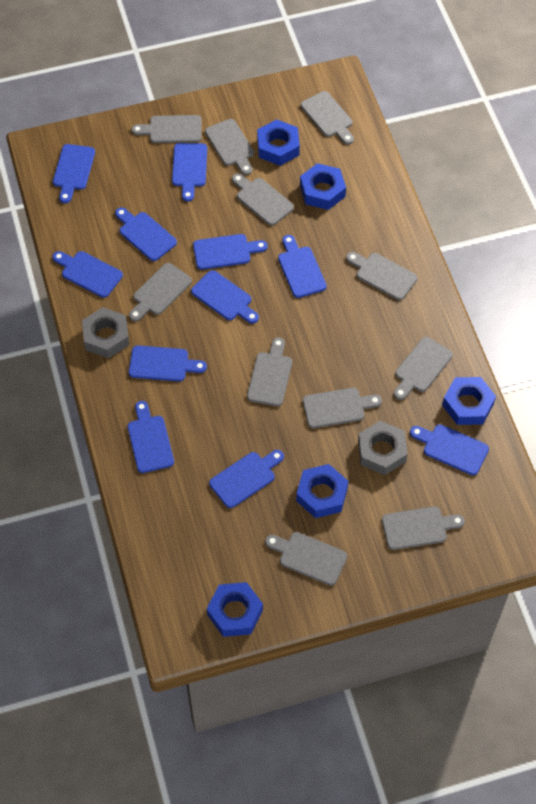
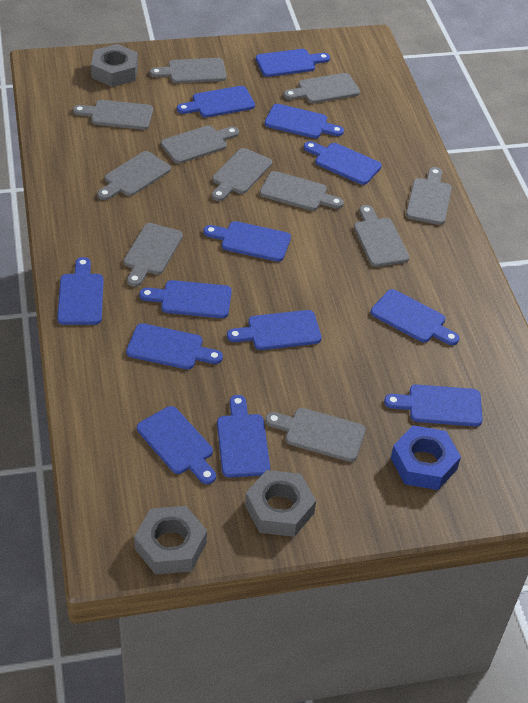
blue cutting board: 11 -> 13
blue nut: 5 -> 1
grey nut: 2 -> 3

